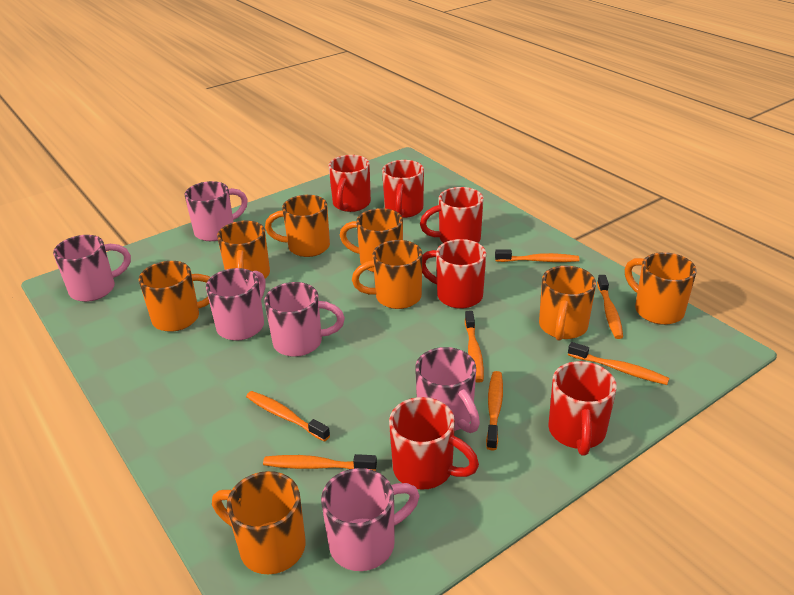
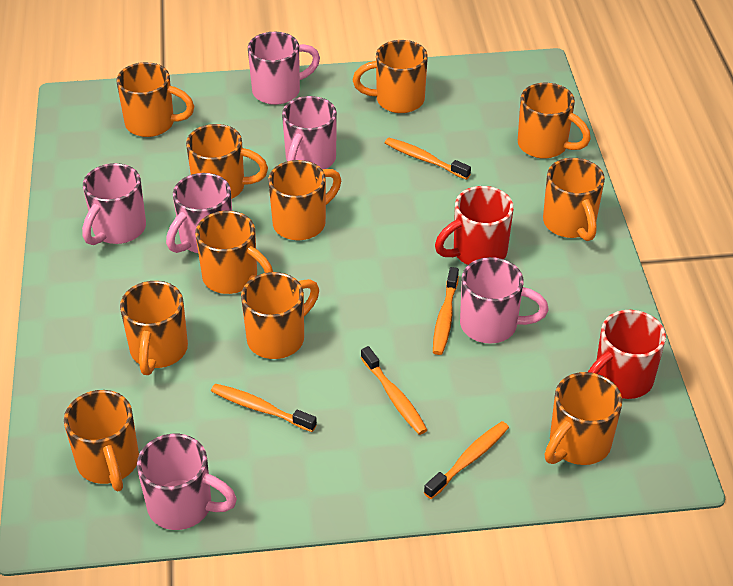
orange mug: 8 -> 11
orange toothbrush: 7 -> 5
red mug: 6 -> 2

